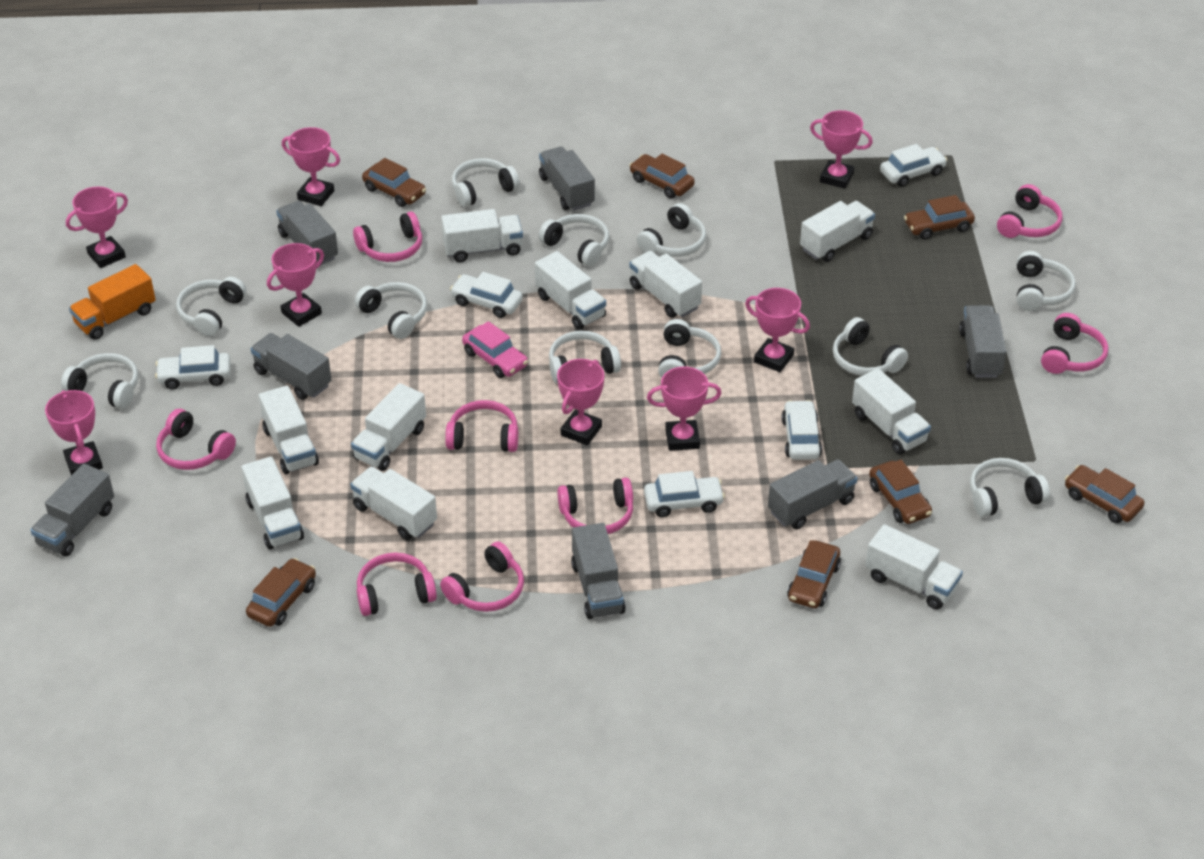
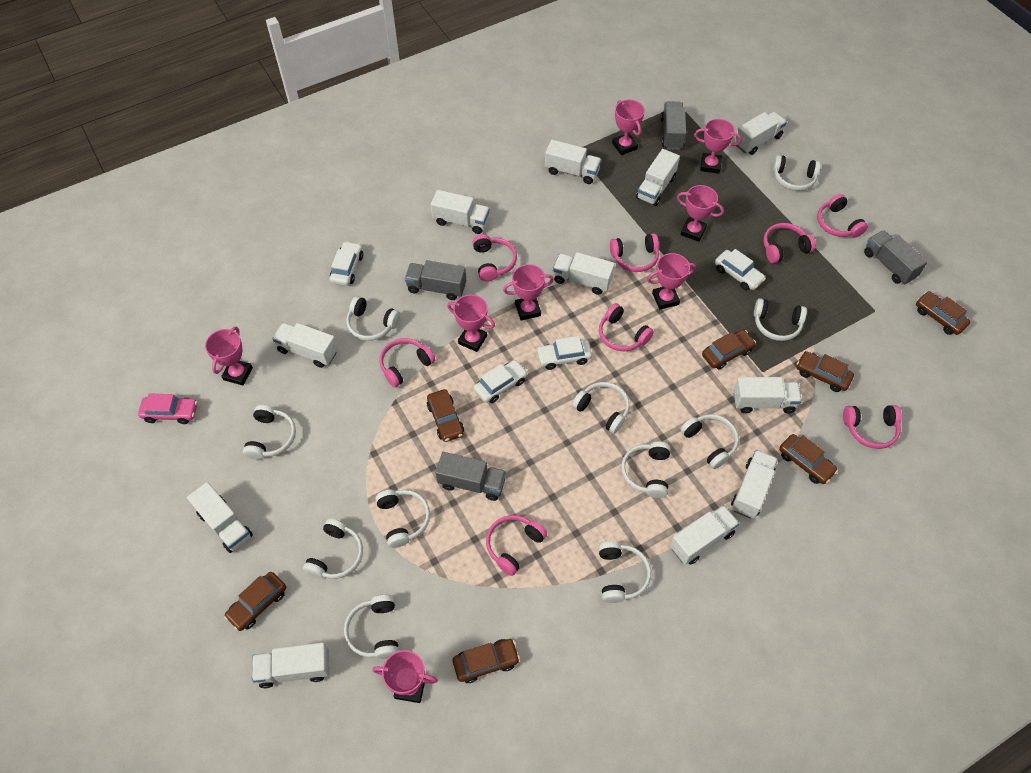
grey truck: 7 -> 4
orange truck: 1 -> 0
white car: 5 -> 4
white truck: 10 -> 11

